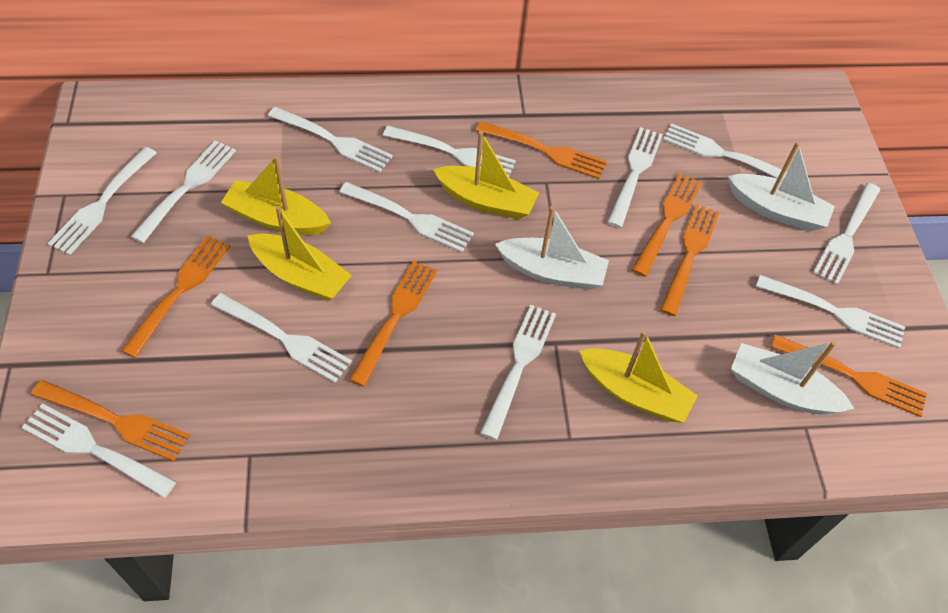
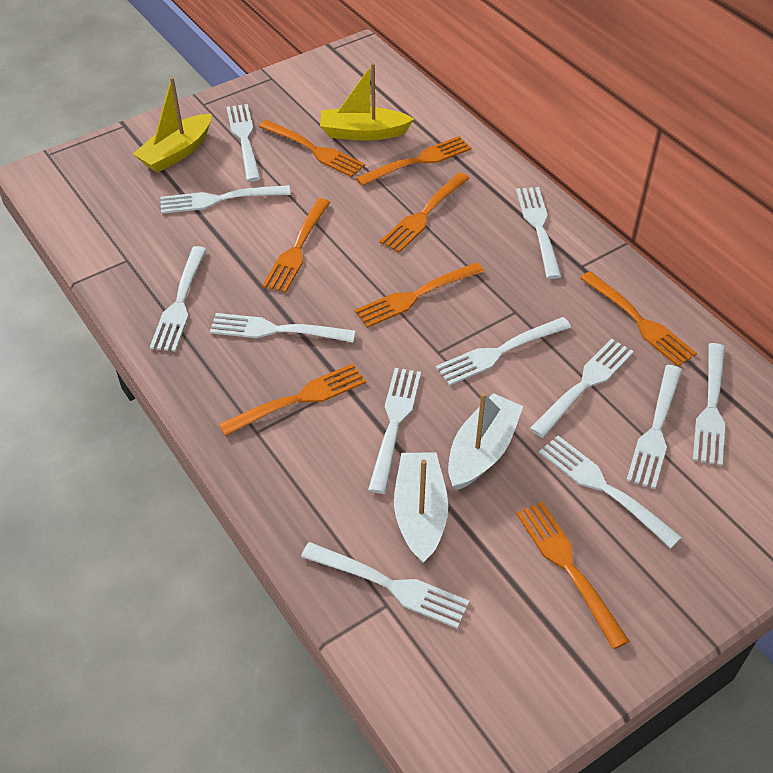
orange fork: 7 -> 8
white boat: 3 -> 2
yellow boat: 4 -> 2

